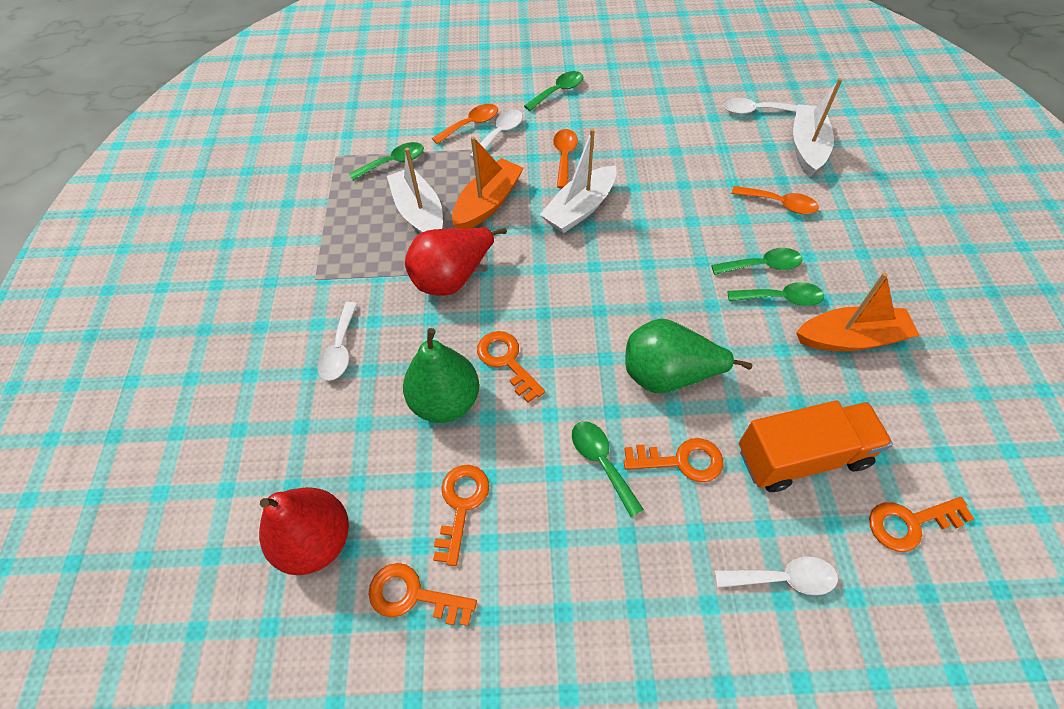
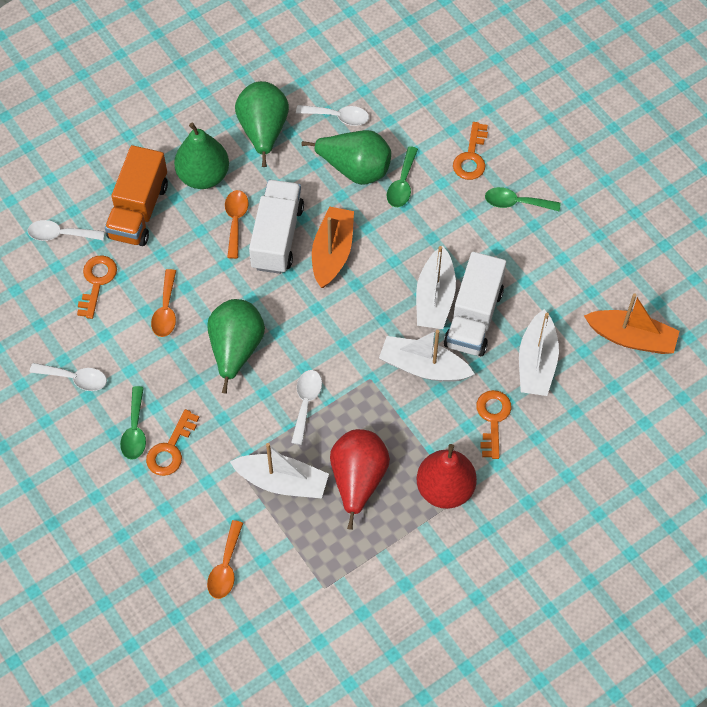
green pear: 2 -> 4
green spoon: 5 -> 3
orange key: 5 -> 4
white boat: 3 -> 4
white truck: 0 -> 2

